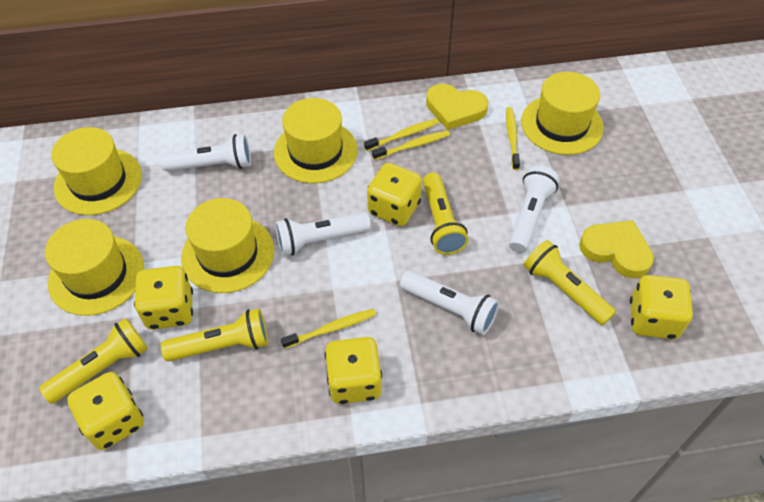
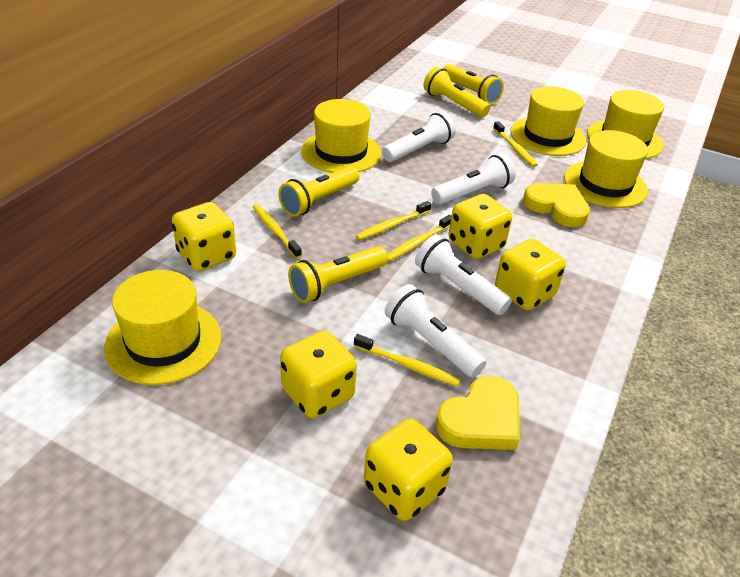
yellow toothbrush: 4 -> 5

